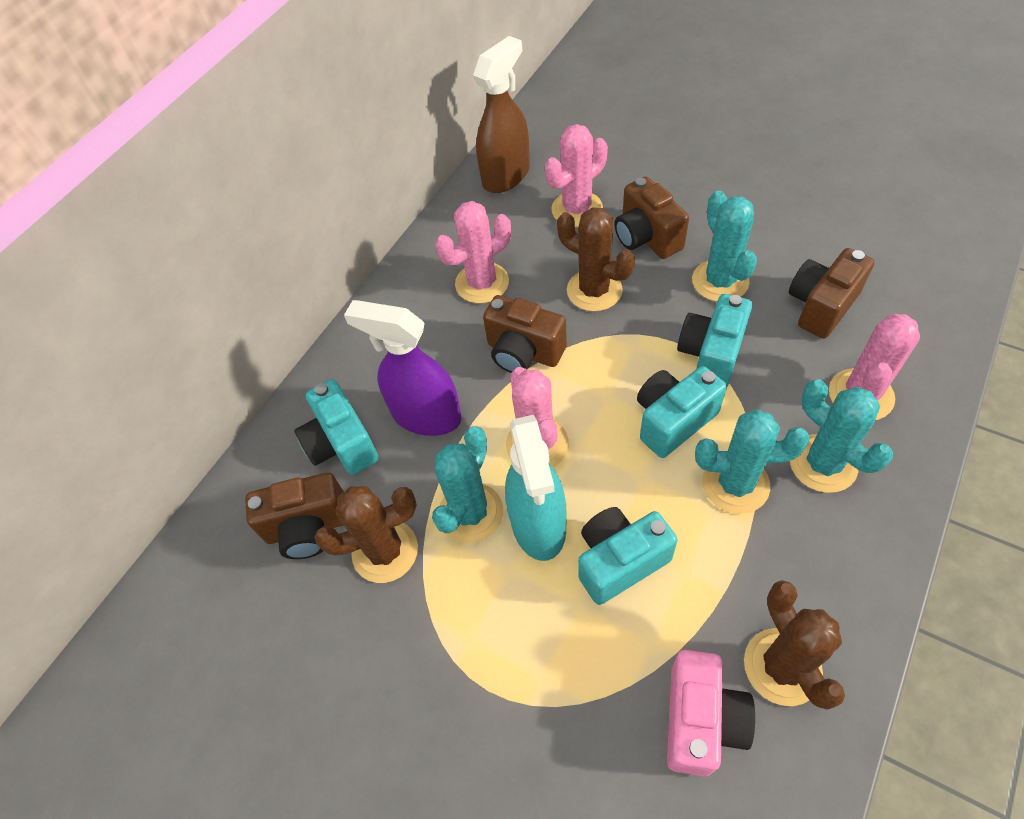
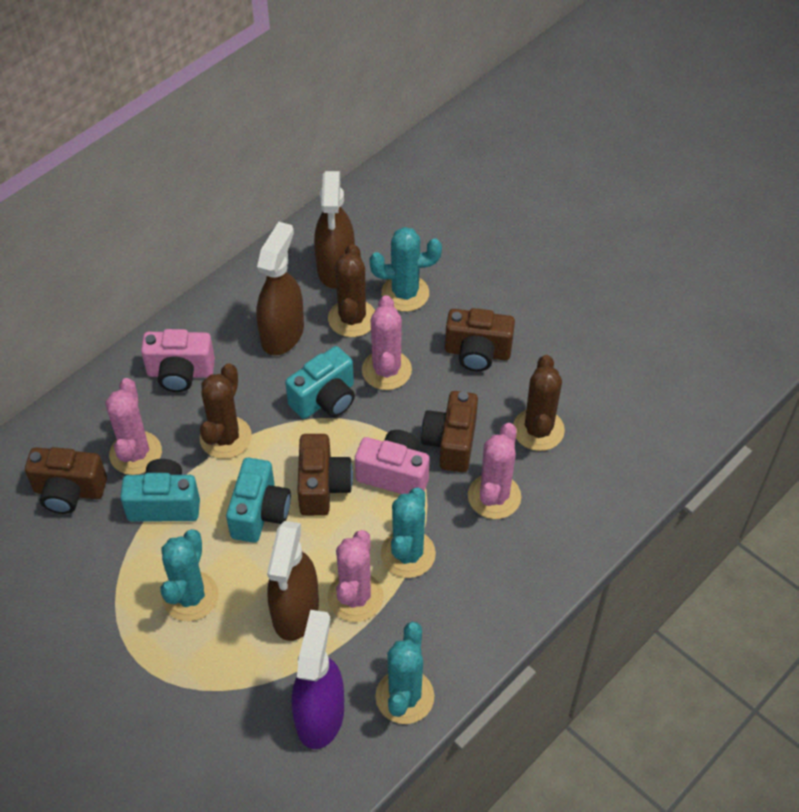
brown spray bottle: 1 -> 3
pink camera: 1 -> 2
turquoise camera: 4 -> 3
turquoise spray bottle: 1 -> 0

